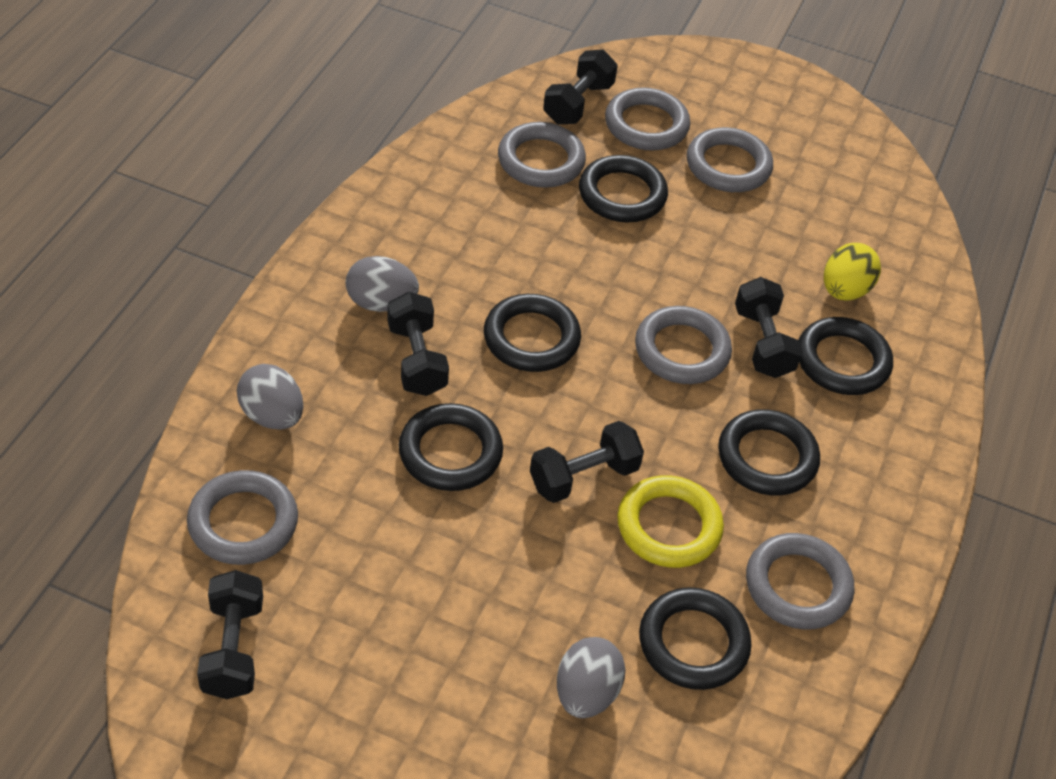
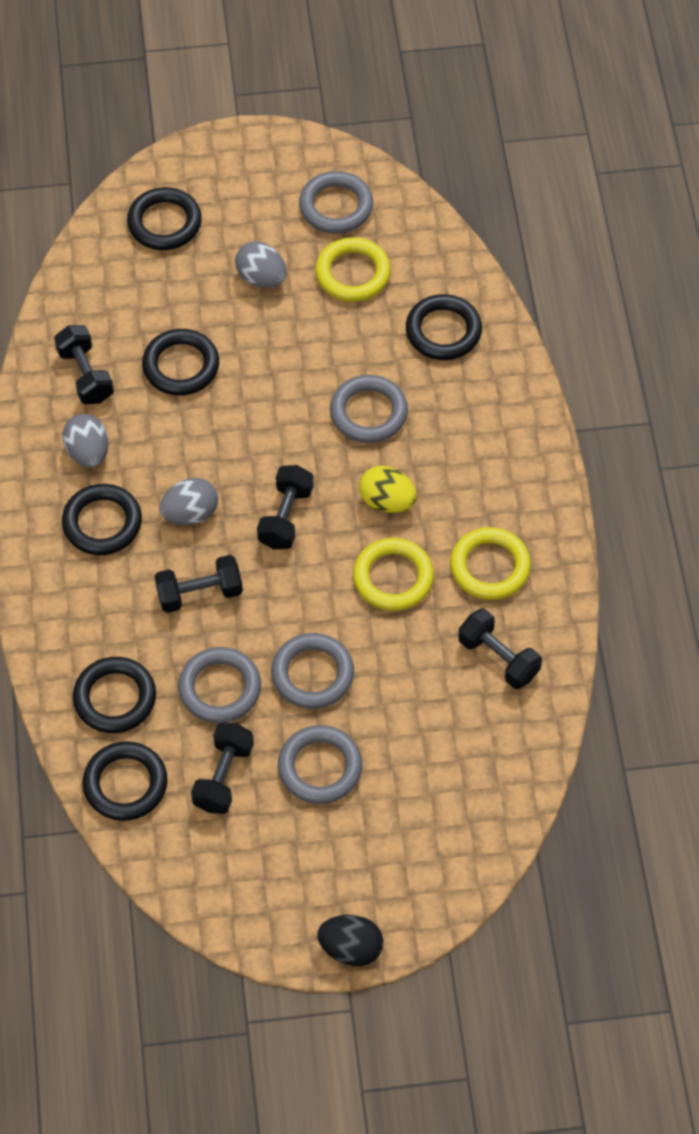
black egg: 0 -> 1
grey ring: 6 -> 5
yellow ring: 1 -> 3

